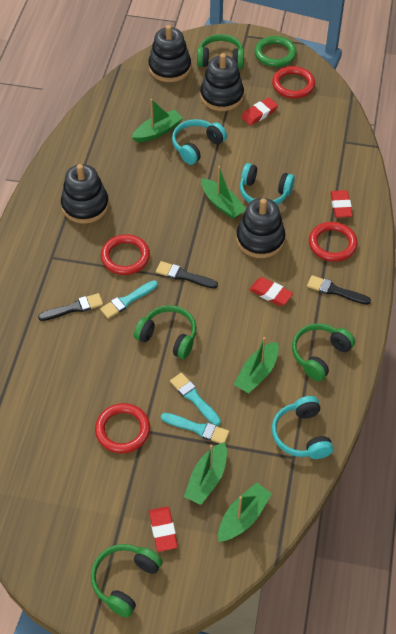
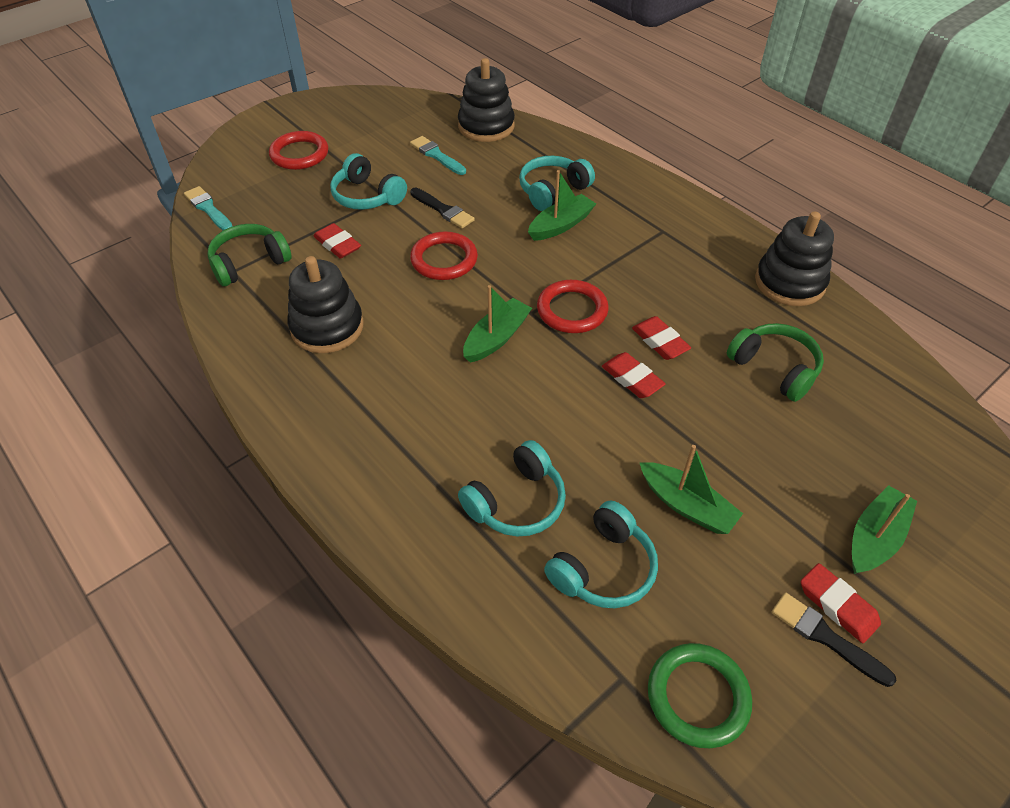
black brush: 3 -> 2
black stacking toy: 4 -> 3
green boat: 5 -> 4
green headphones: 4 -> 2
red ring: 4 -> 3
turquoise brush: 3 -> 2
turquoise headphones: 3 -> 4

